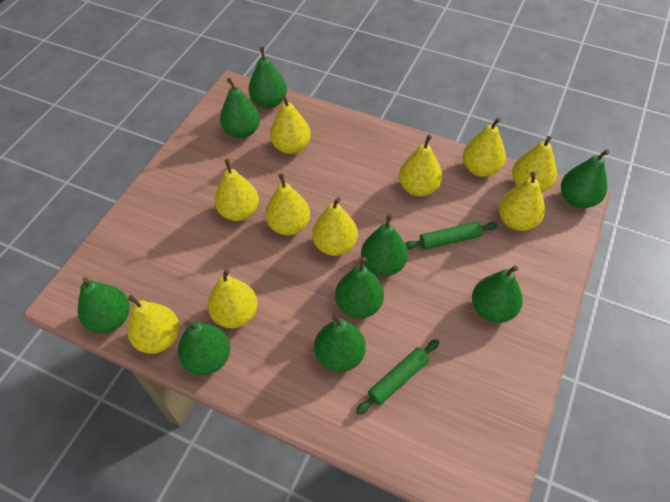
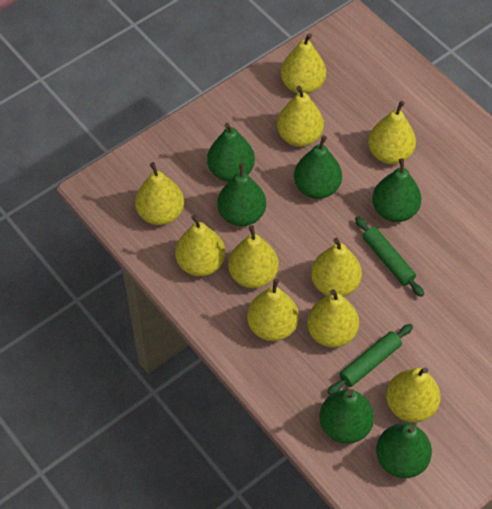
green pear: 9 -> 6

